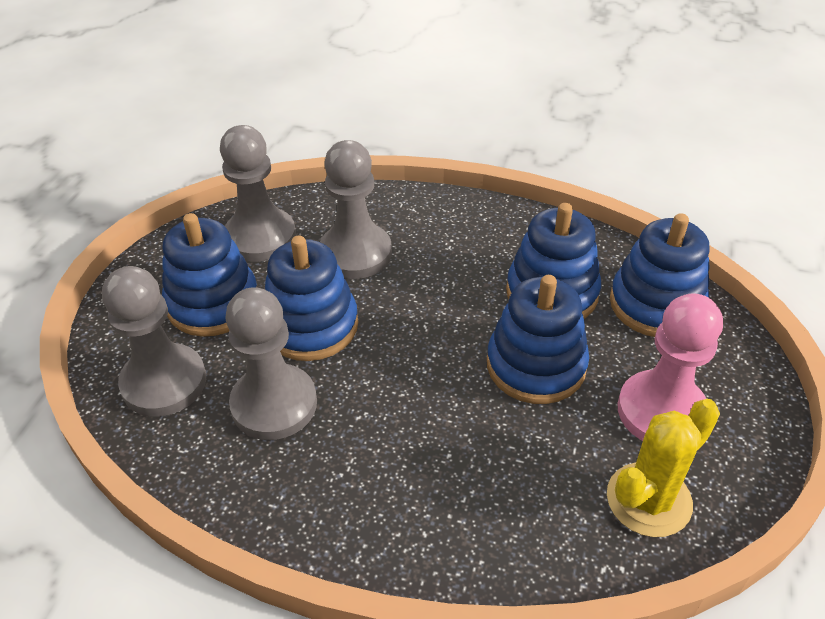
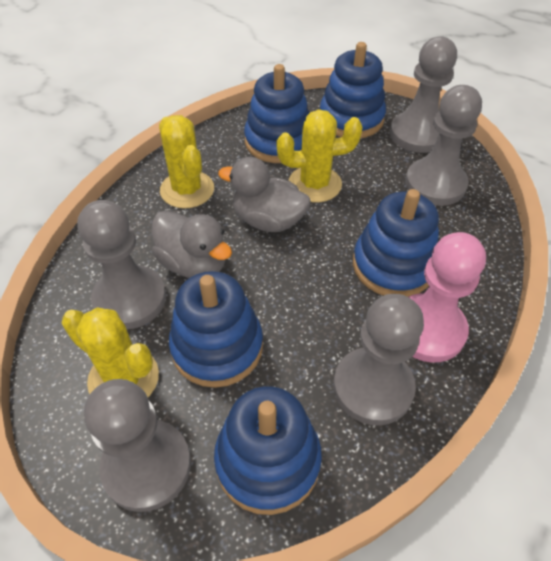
grey duck: 0 -> 2
grey pawn: 4 -> 5
yellow cactus: 1 -> 3

